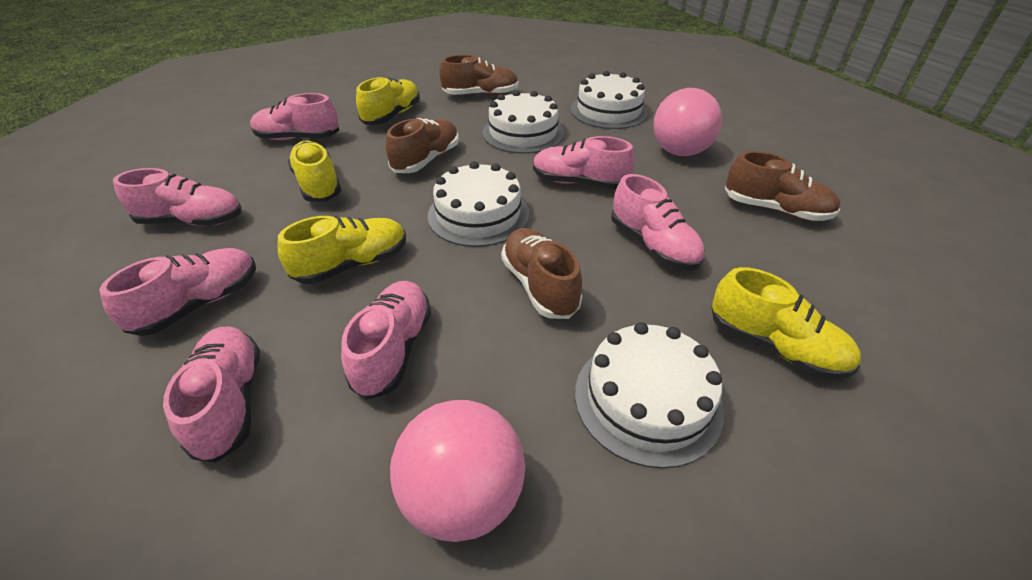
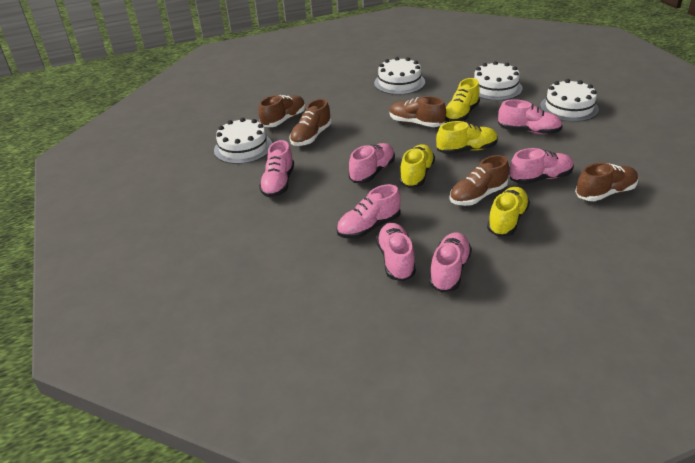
brown shoe: 4 -> 5
pink ball: 2 -> 0

